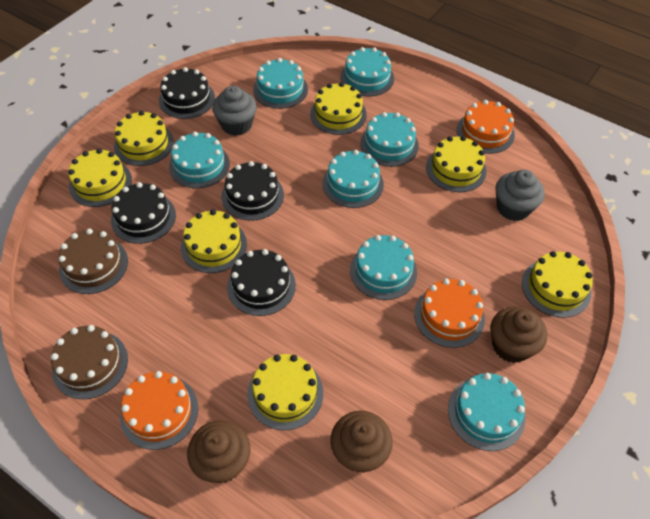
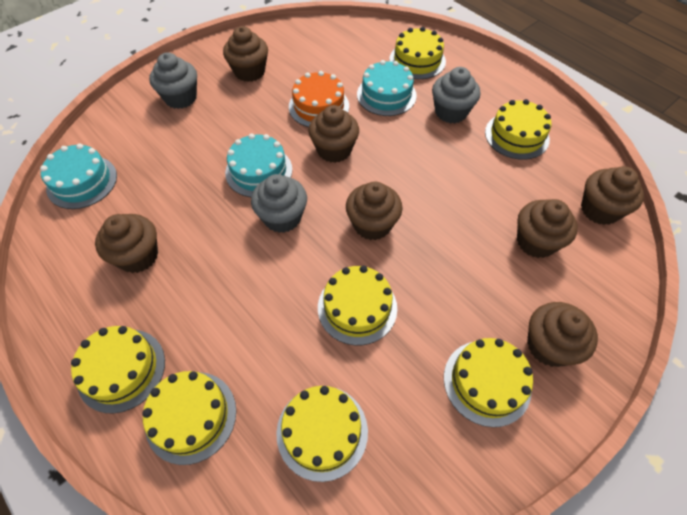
black cake: 4 -> 0
brown cake: 2 -> 0
brown cupcake: 3 -> 7
grey cupcake: 2 -> 3
orange cake: 3 -> 1
turquoise cake: 7 -> 3

